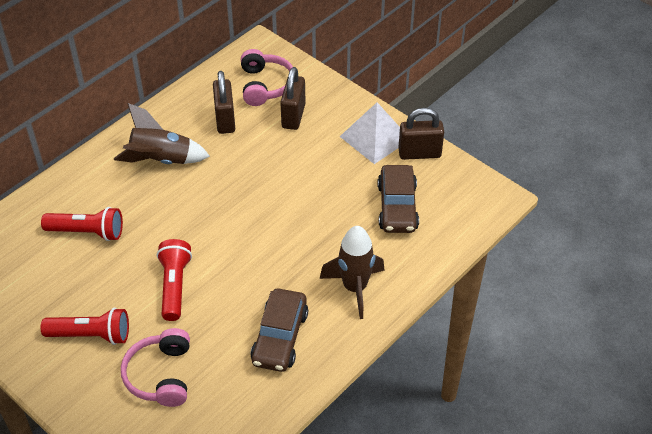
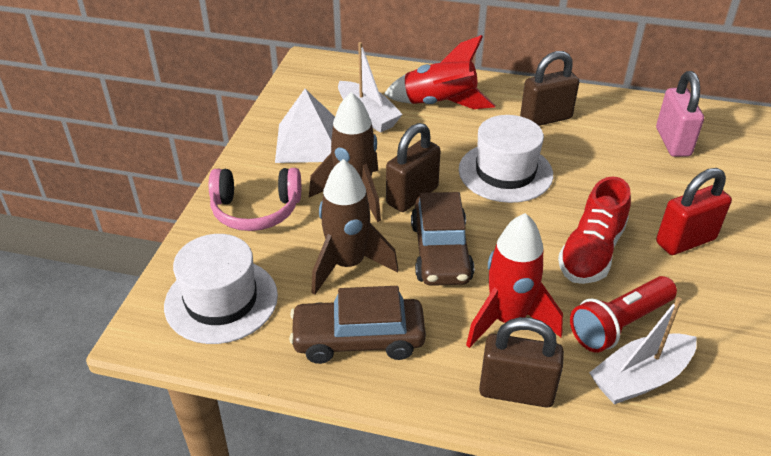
pink headphones: 2 -> 1
pink padlock: 0 -> 1
red flashlight: 3 -> 1
red padlock: 0 -> 1
red rocket: 0 -> 2
red shoe: 0 -> 1
white boat: 0 -> 2
white hat: 0 -> 2

